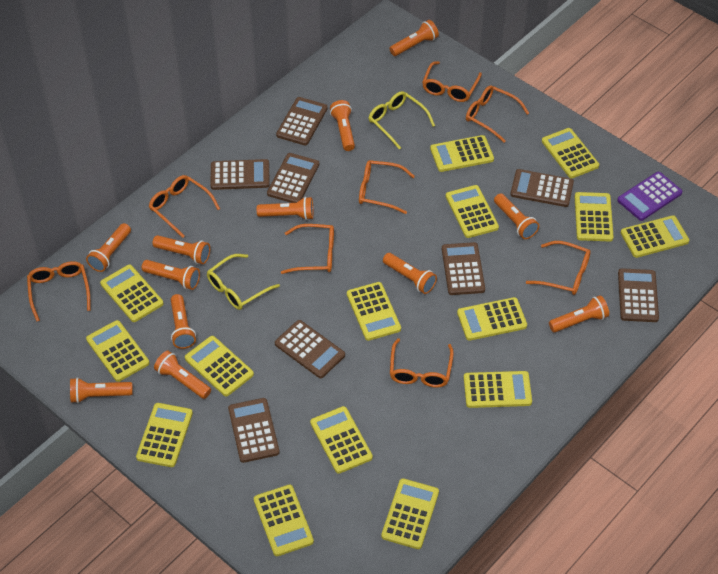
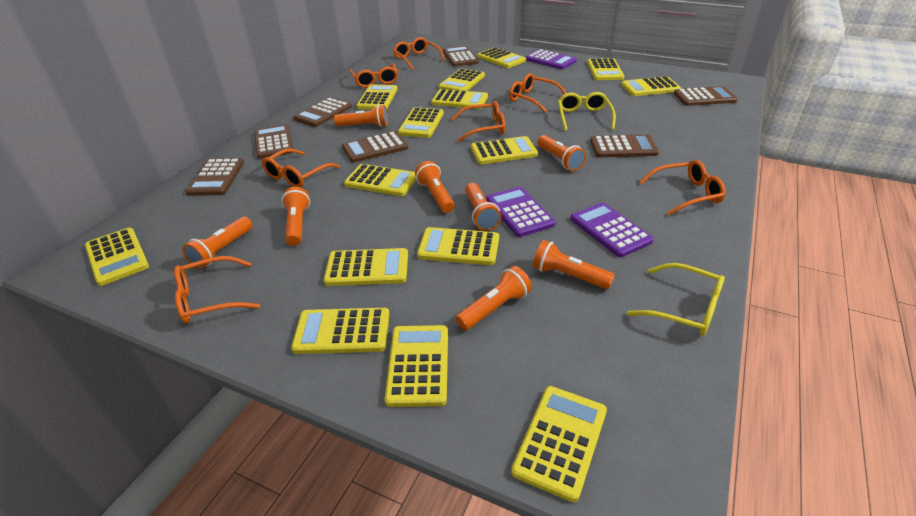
brown calculator: 8 -> 7
orange flashlight: 12 -> 8
orange glasses: 8 -> 7
purple calculator: 1 -> 3

